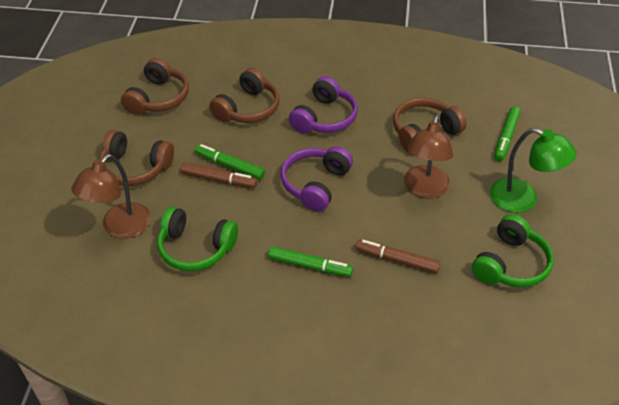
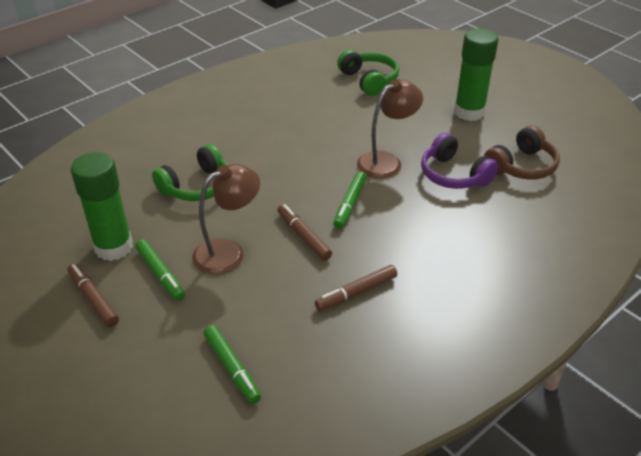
brown headphones: 4 -> 1
brown marker: 2 -> 3
green glue stick: 0 -> 2
green lamp: 1 -> 0
purple headphones: 2 -> 1

